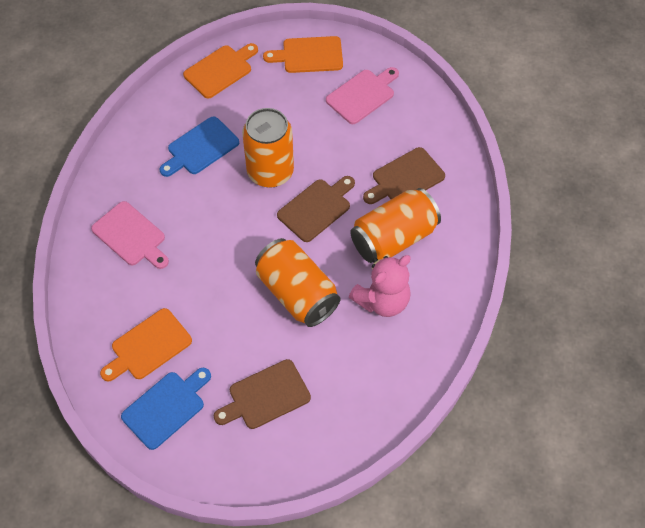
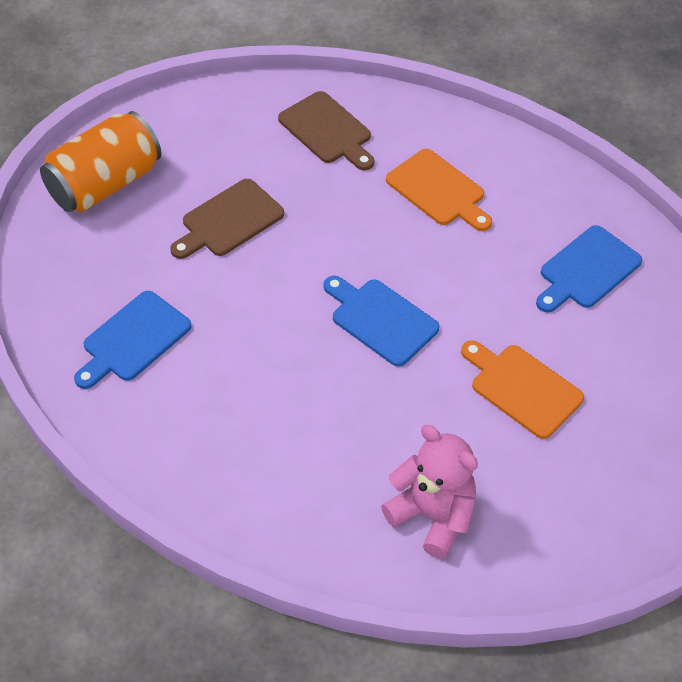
blue cutting board: 2 -> 3
brown cutting board: 3 -> 2
orange can: 3 -> 1
orange cutting board: 3 -> 2
pink cutting board: 2 -> 0

